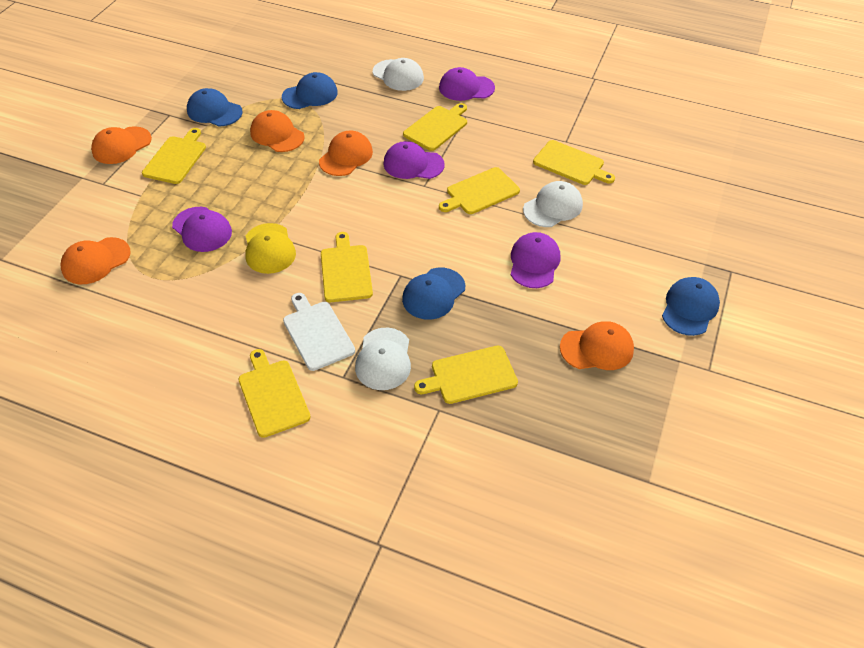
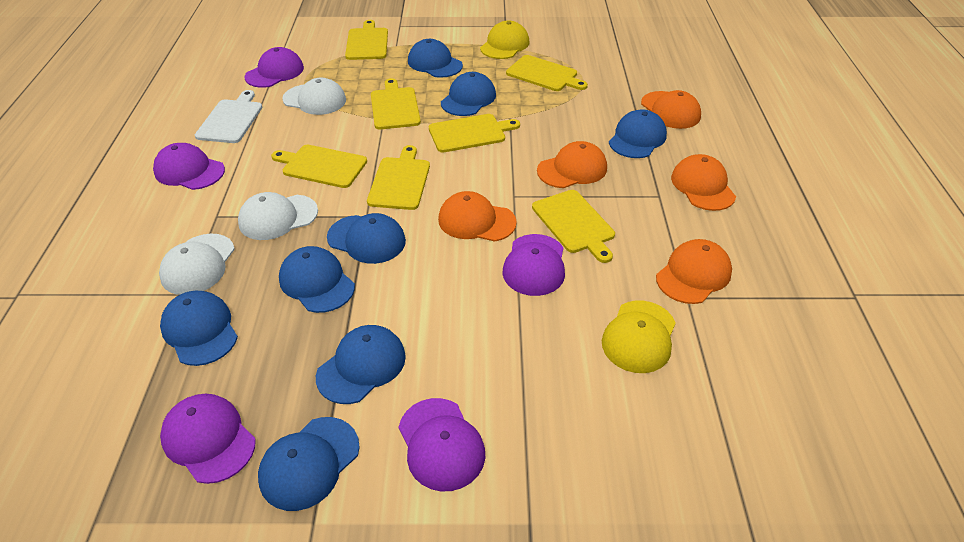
blue cap: 4 -> 8
purple cap: 4 -> 5
yellow cap: 1 -> 2

